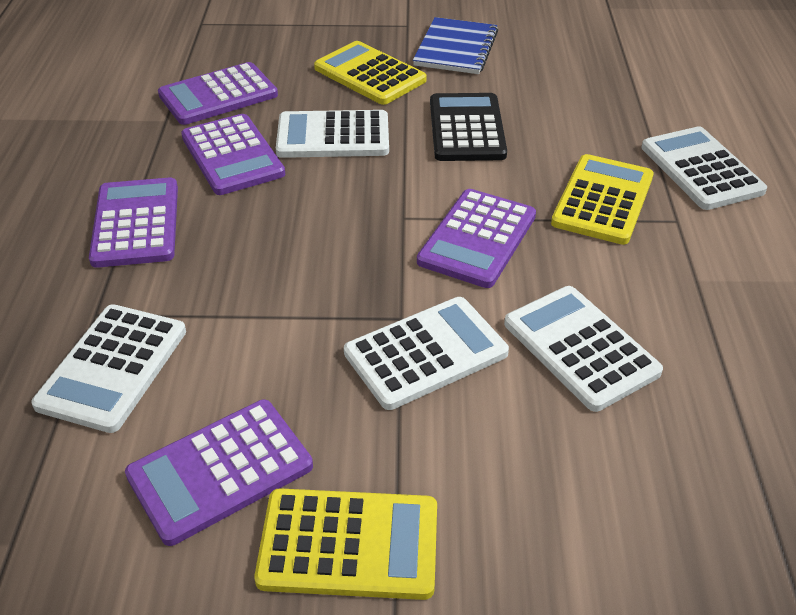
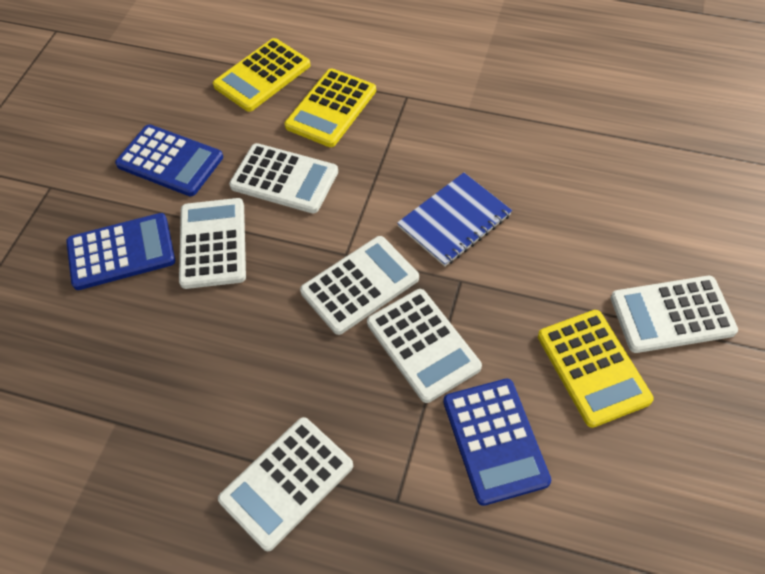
black calculator: 1 -> 0
blue calculator: 0 -> 3
purple calculator: 5 -> 0
white calculator: 5 -> 6

